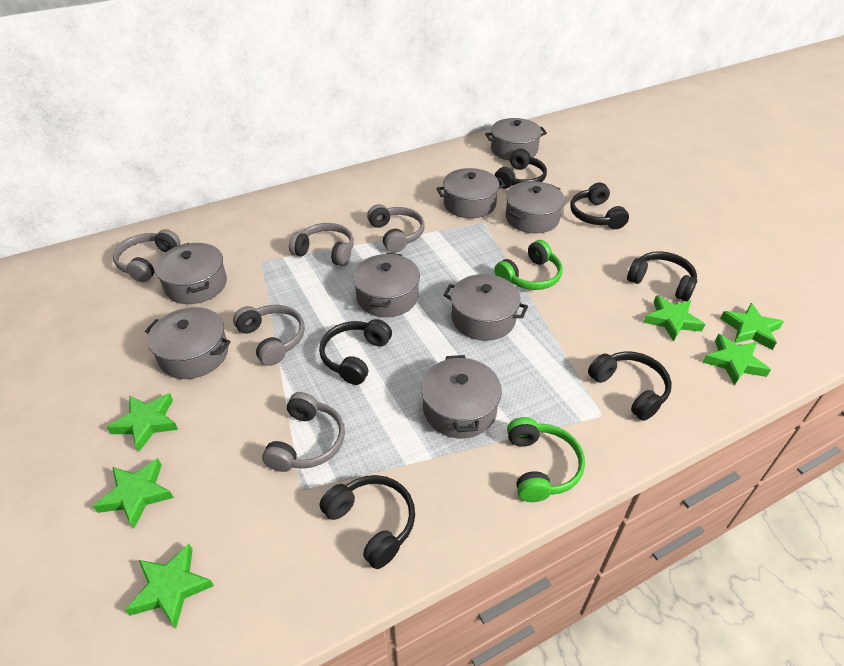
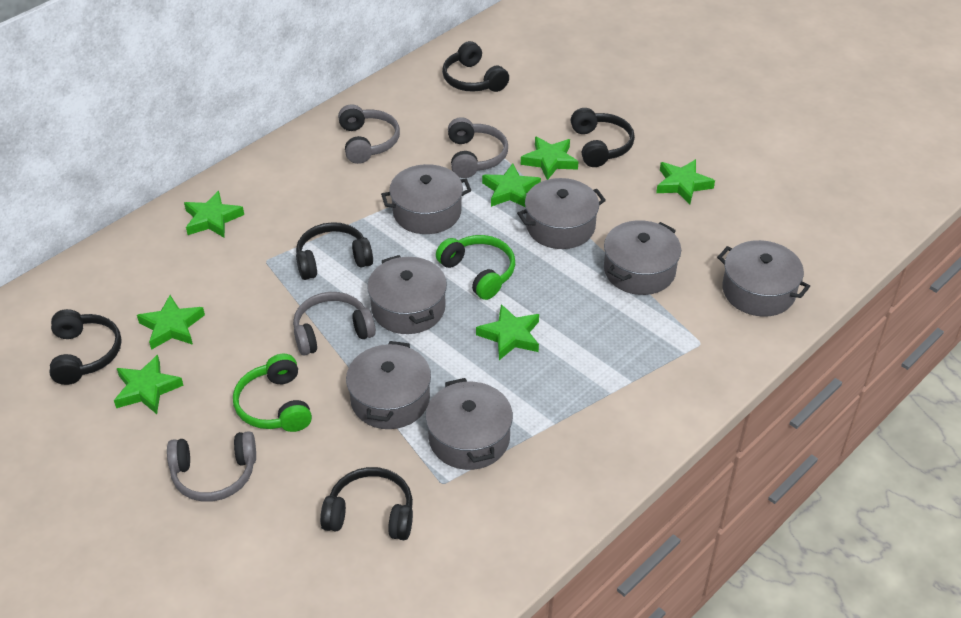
black headphones: 6 -> 5
green star: 6 -> 7
grey headphones: 5 -> 4
grey pot: 8 -> 7

